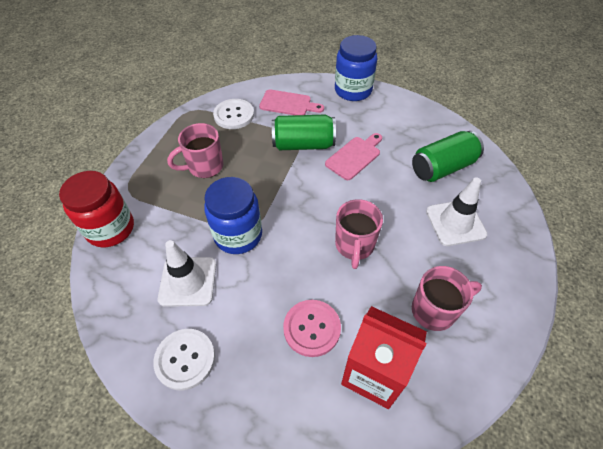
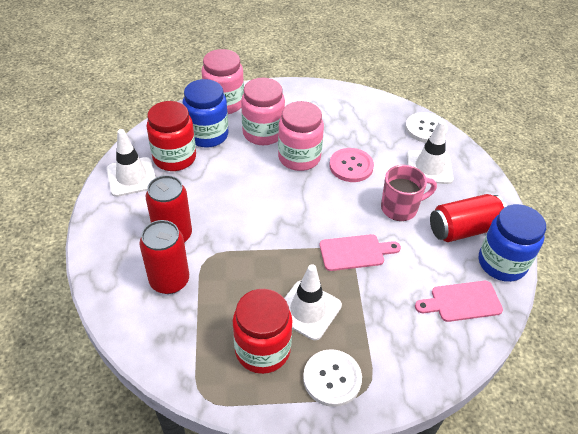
green can: 2 -> 0
pink jar: 0 -> 3
pink mug: 3 -> 1
red can: 0 -> 3
red carton: 1 -> 0
red jar: 1 -> 2
white traffic cone: 2 -> 3

